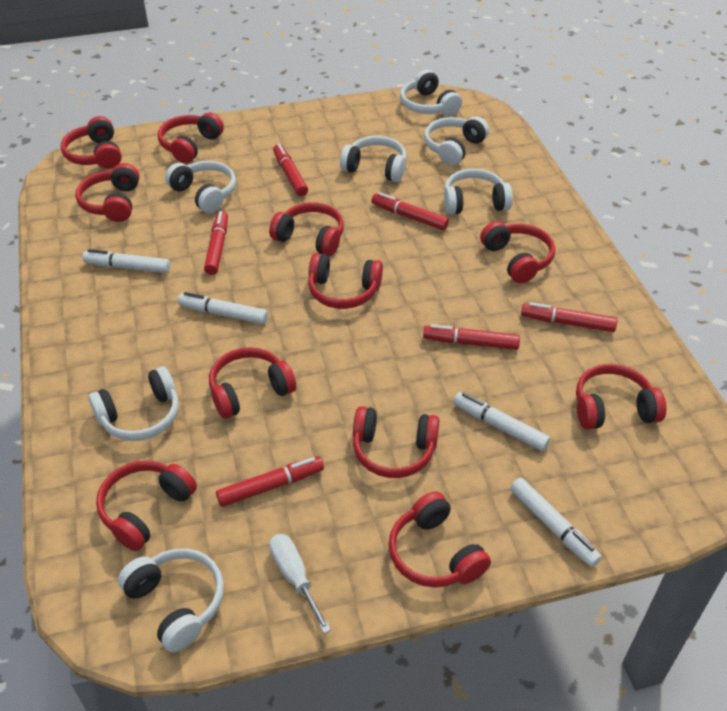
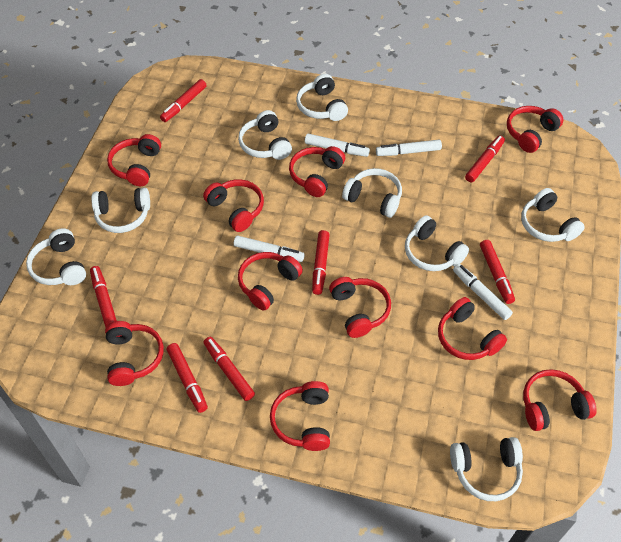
red headphones: 11 -> 10
red marker: 6 -> 7
white headphones: 7 -> 8
white screwdriver: 1 -> 0

